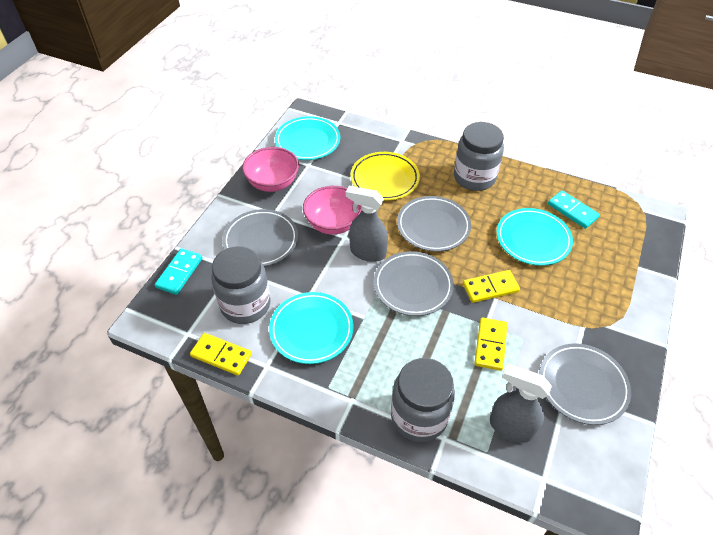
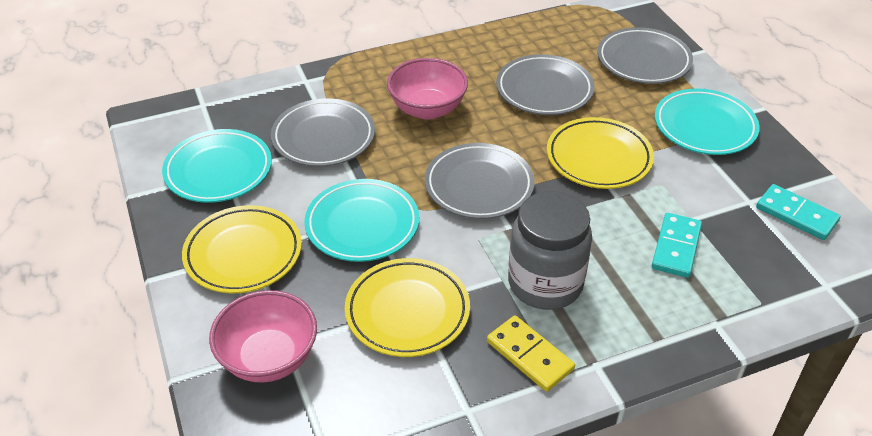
grey jar: 3 -> 1
grey spray bottle: 2 -> 0
yellow domino: 3 -> 1
yellow plate: 1 -> 3

